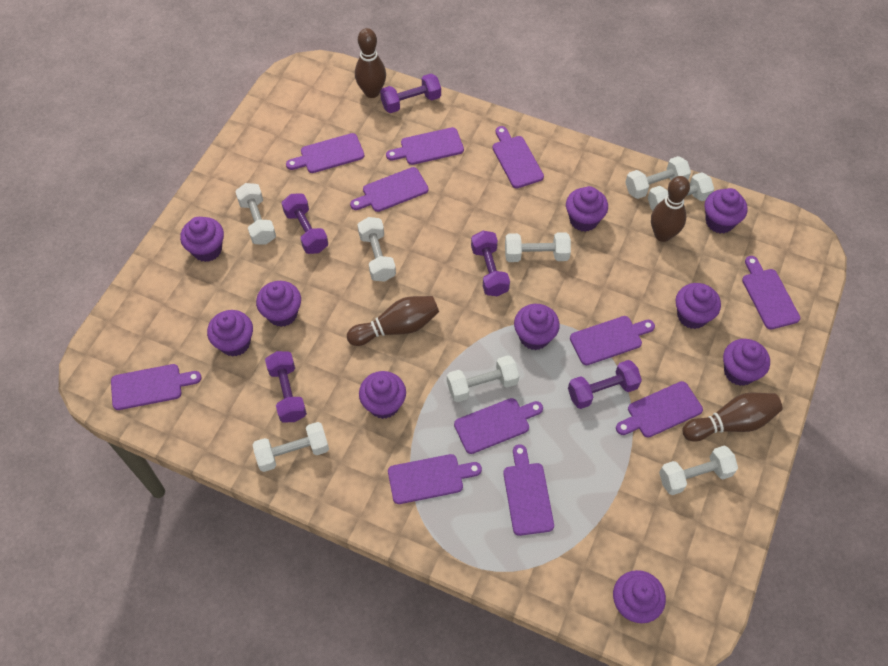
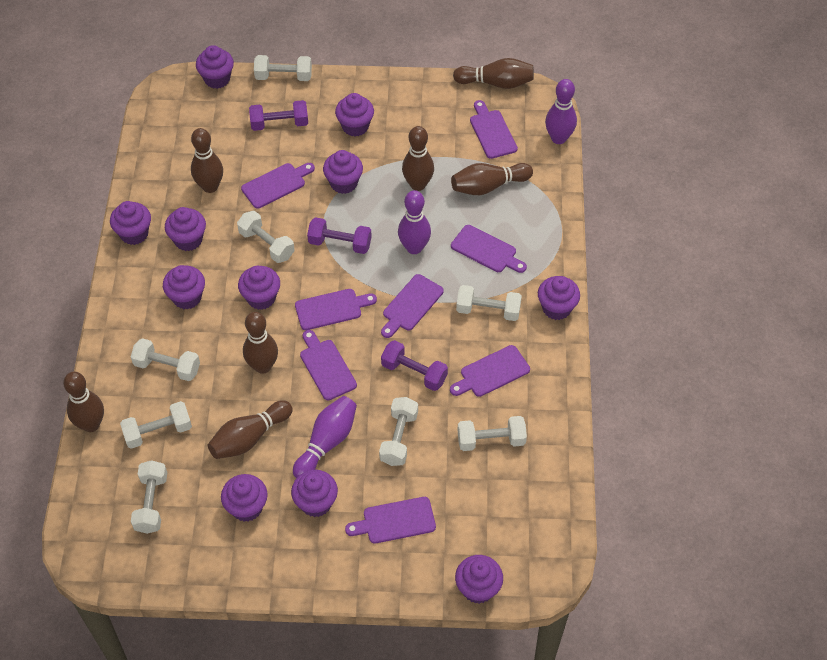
brown bowling pin: 4 -> 7
purple bowling pin: 0 -> 3
purple cupcake: 10 -> 11
purple cutting board: 11 -> 8
purple dumbbell: 5 -> 3

